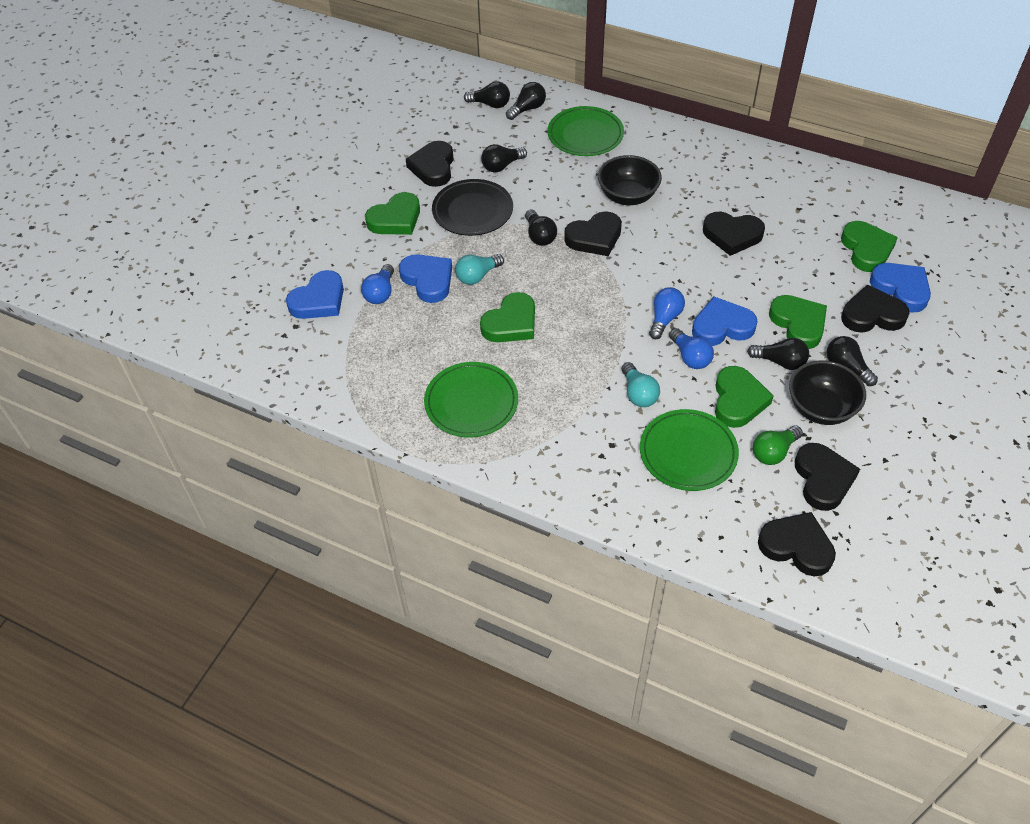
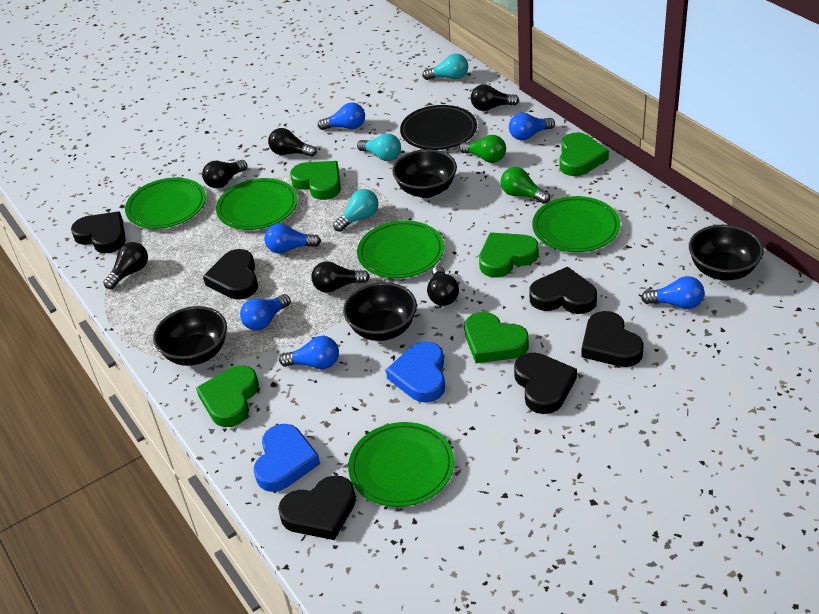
black bowl: 2 -> 4
blue heart: 4 -> 2
blue light bulb: 3 -> 6
green light bulb: 1 -> 2
green plate: 3 -> 5
turquoise light bulb: 2 -> 3

